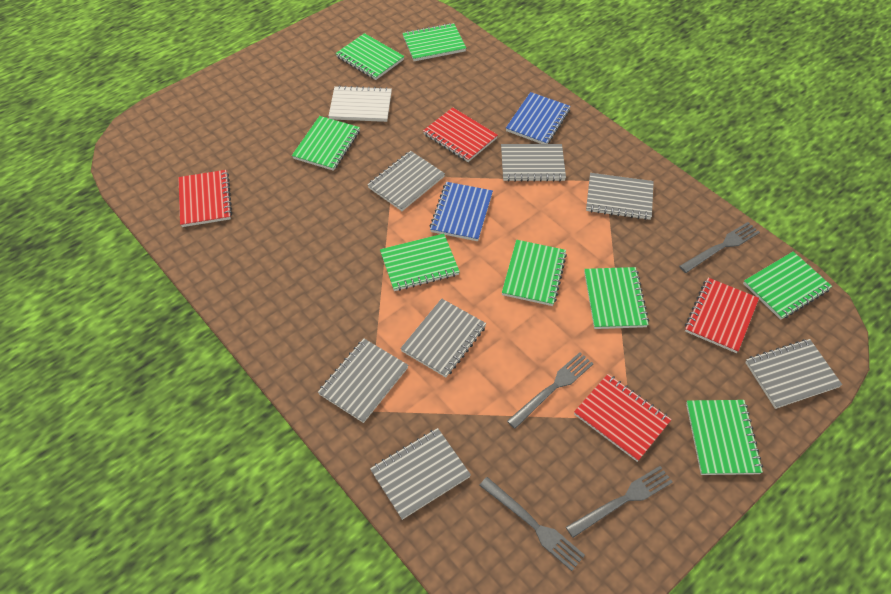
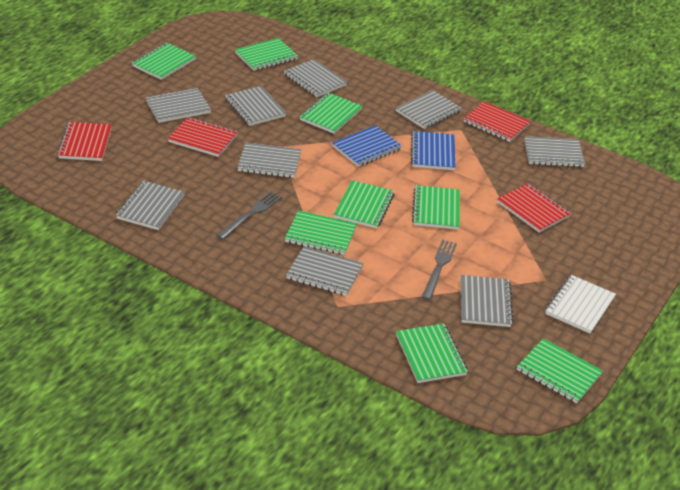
grey fork: 4 -> 2
grey notebook: 7 -> 9

